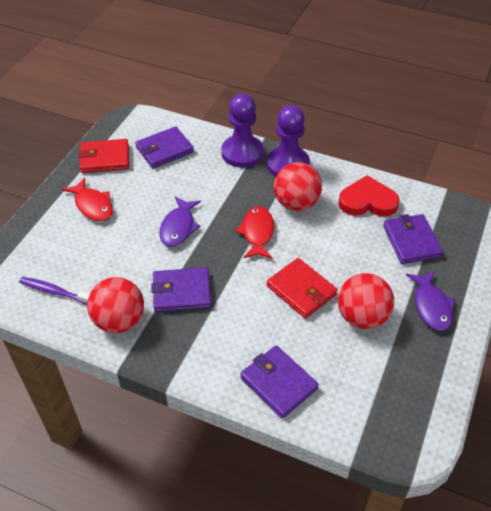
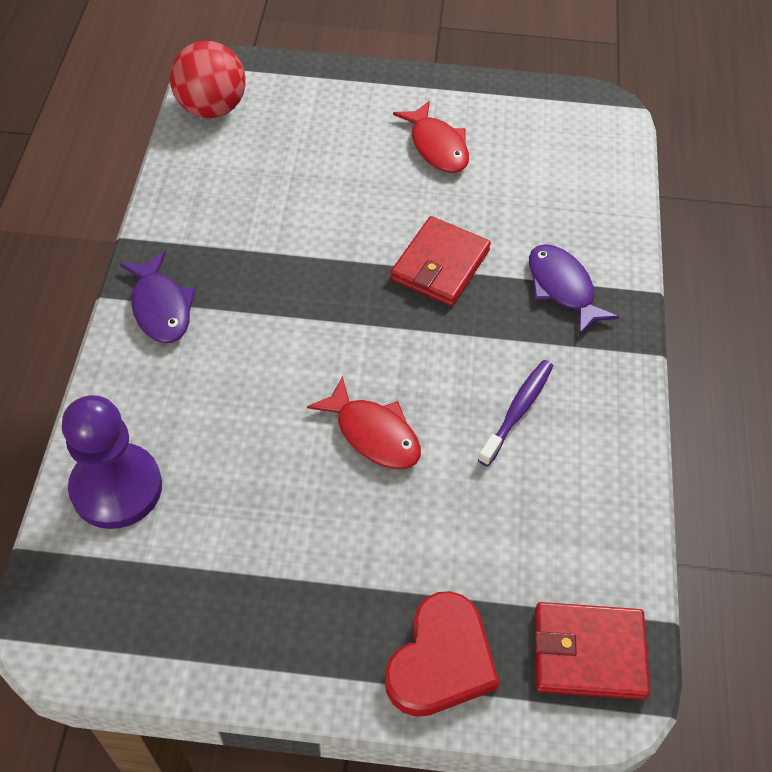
purple pawn: 2 -> 1
purple wallet: 4 -> 0
red ball: 3 -> 1

